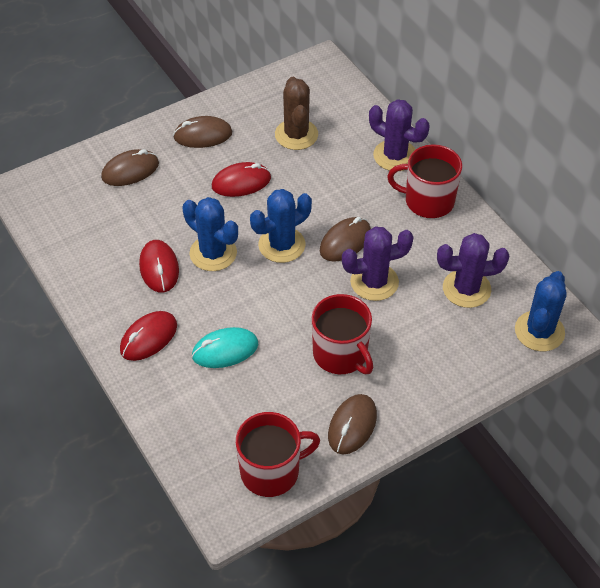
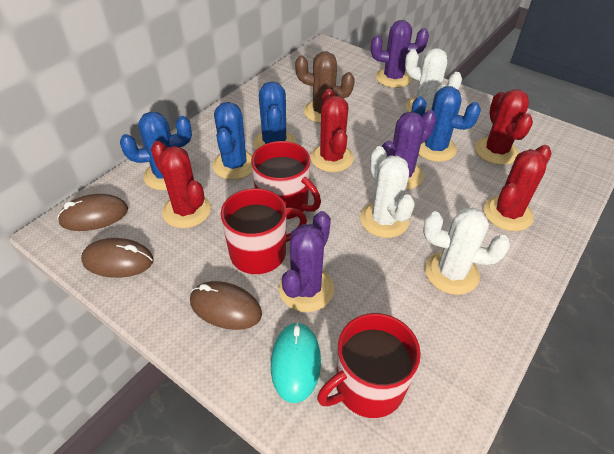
blue cactus: 3 -> 4
brown mouse: 4 -> 3
red cactus: 0 -> 4
red mouse: 3 -> 0
white cactus: 0 -> 3

